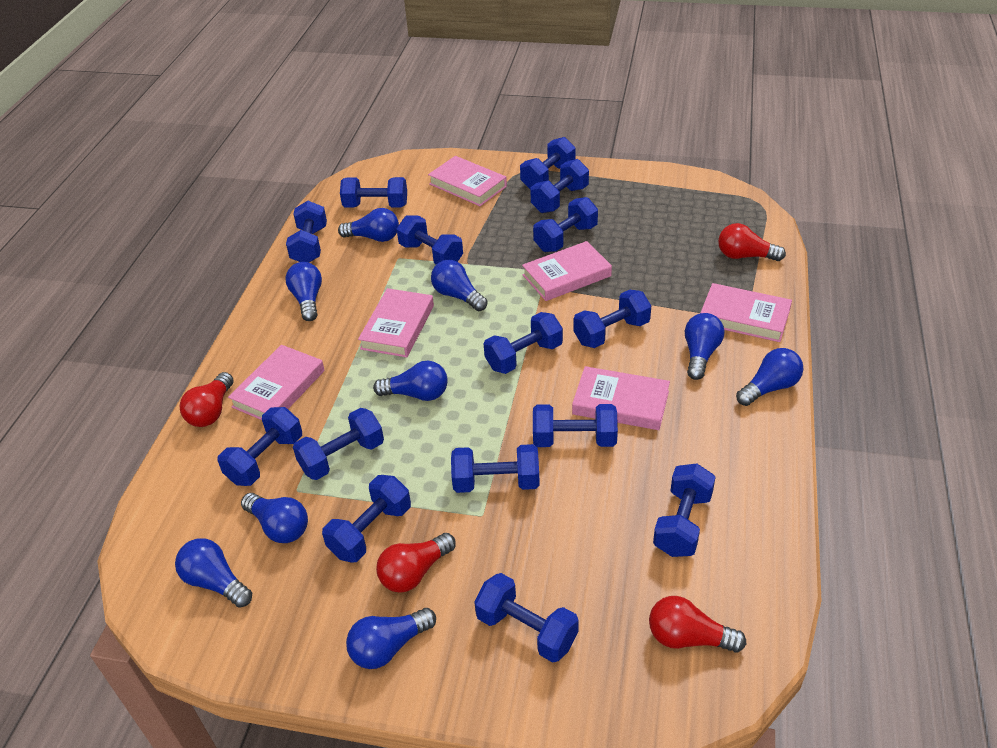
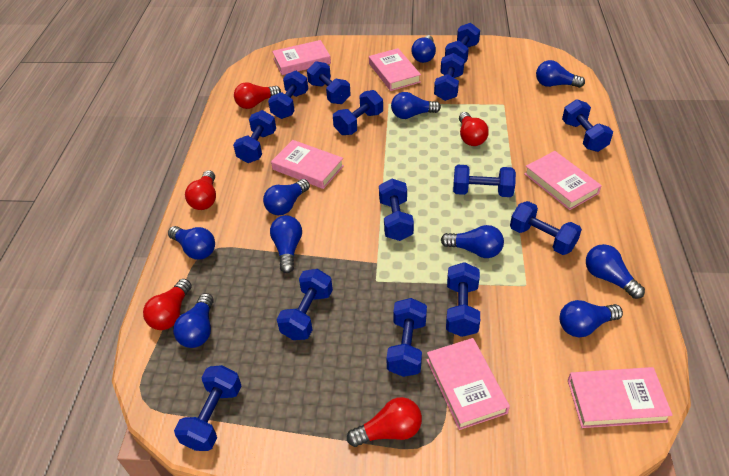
blue dumbbell: 15 -> 14
blue light bulb: 9 -> 10
red light bulb: 4 -> 5

